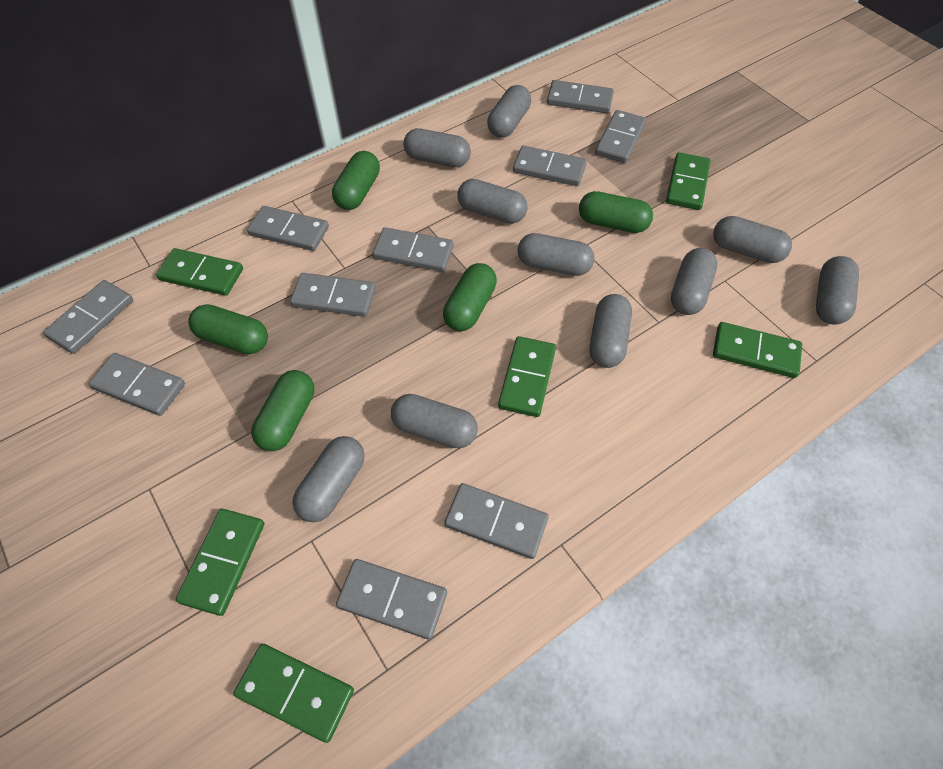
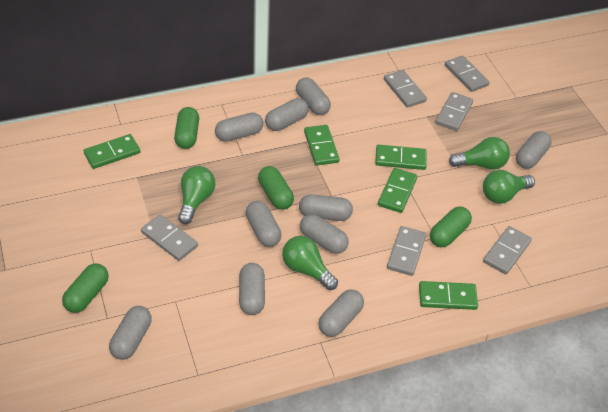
green capsule: 5 -> 4
green domino: 6 -> 5
green light bulb: 0 -> 4
grey domino: 10 -> 6

